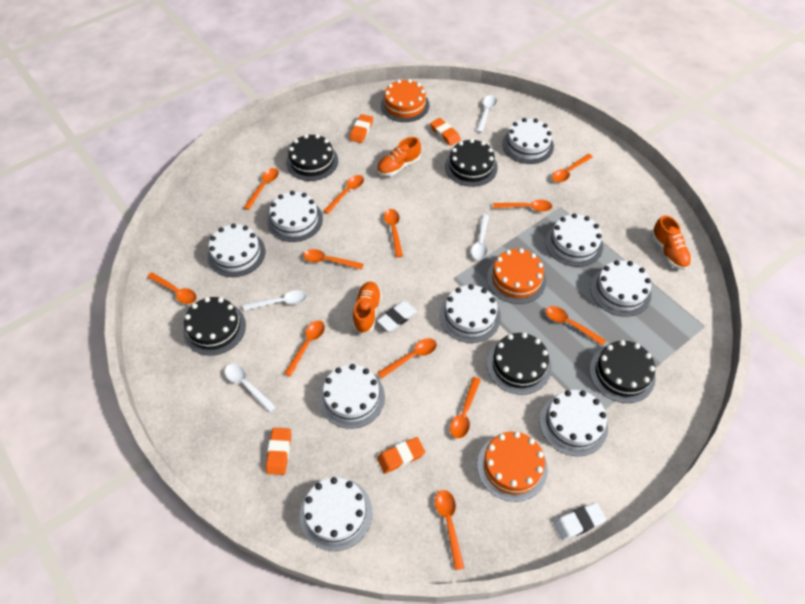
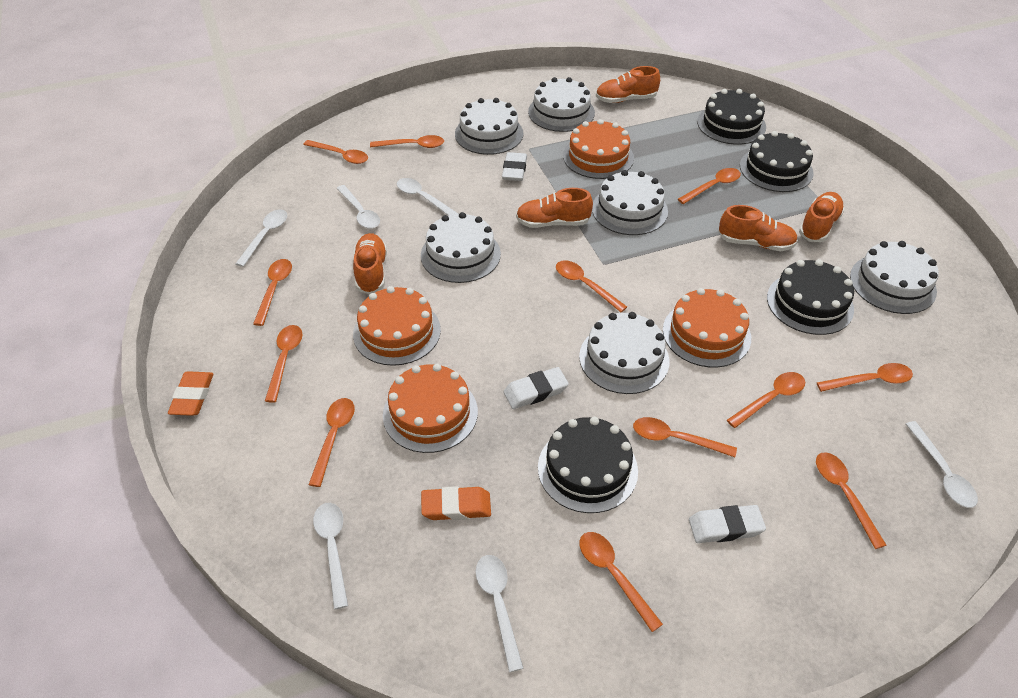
black cake: 5 -> 4
orange cake: 3 -> 4
orange eraser: 4 -> 2
orange shoe: 3 -> 5
white cake: 9 -> 6
white eraser: 2 -> 3
white spoon: 4 -> 6

